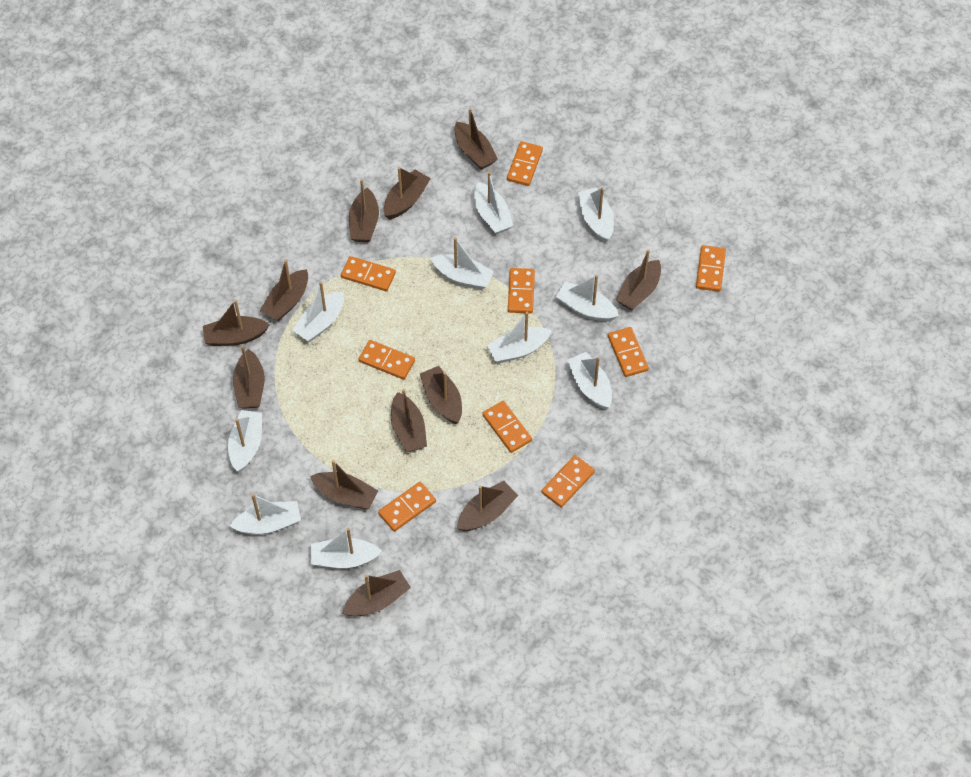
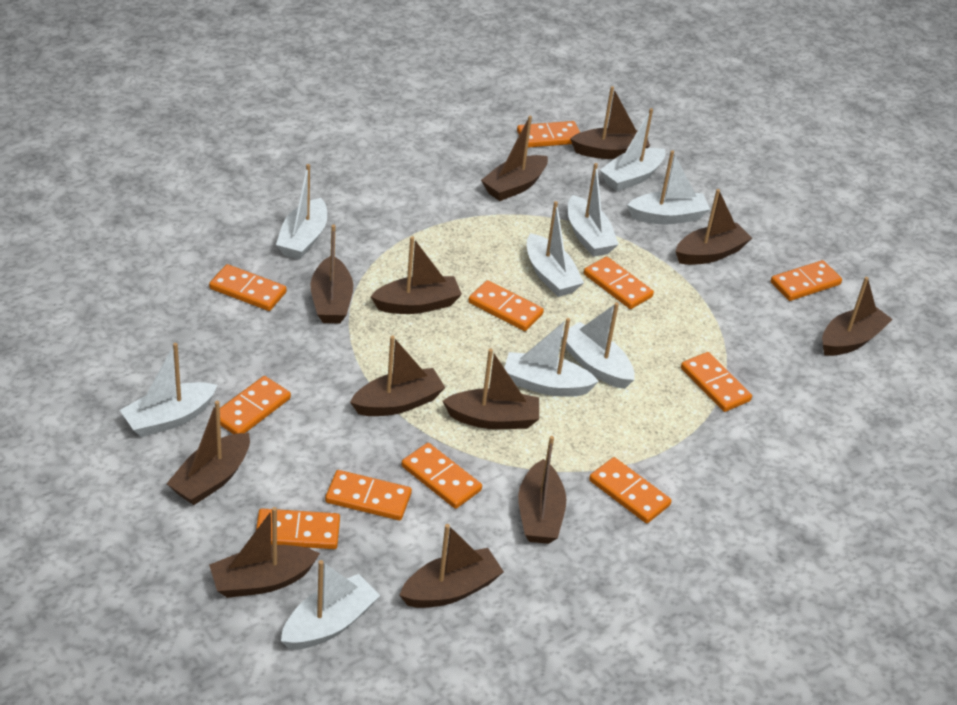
orange domino: 9 -> 11
white boat: 10 -> 9

